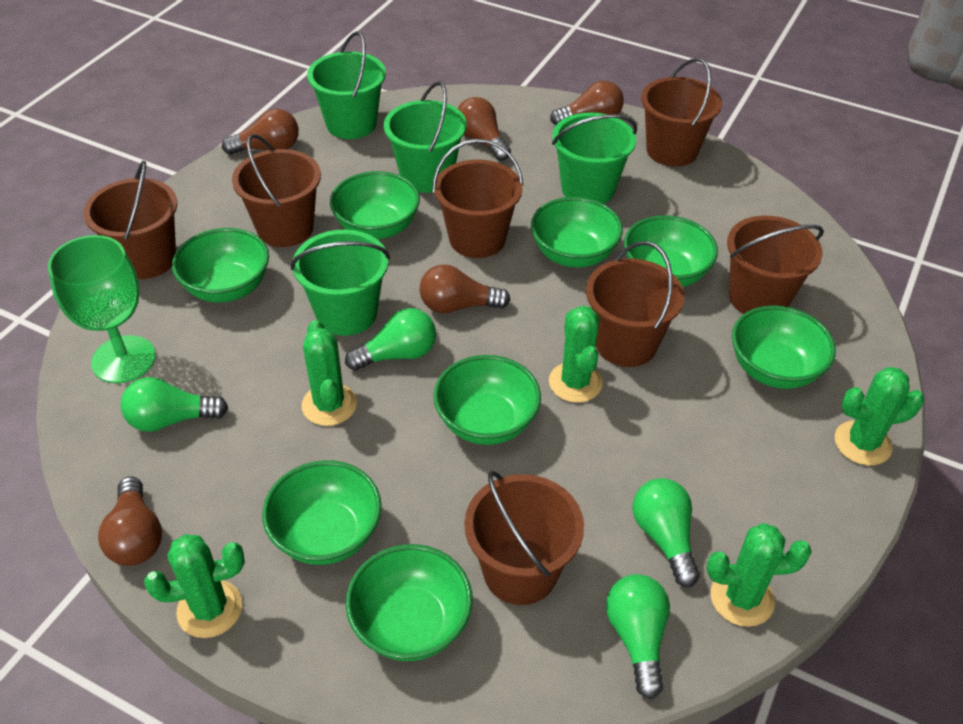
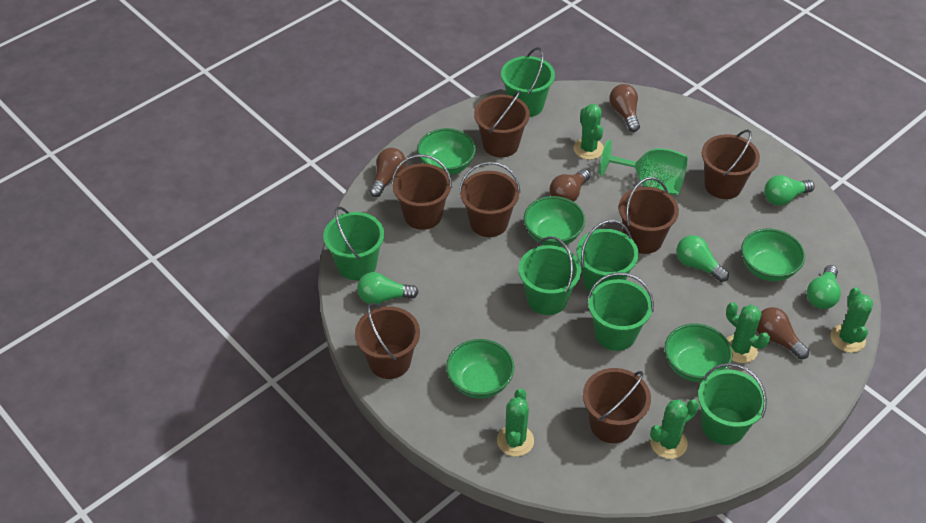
brown light bulb: 5 -> 4
green bowl: 8 -> 5
green bucket: 4 -> 6

